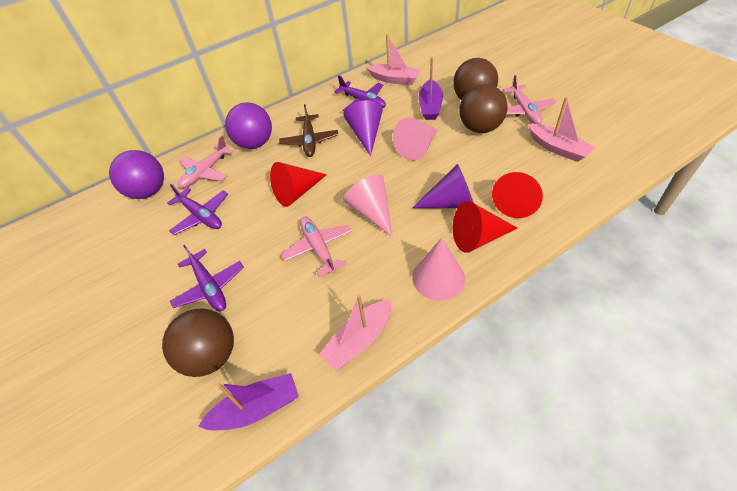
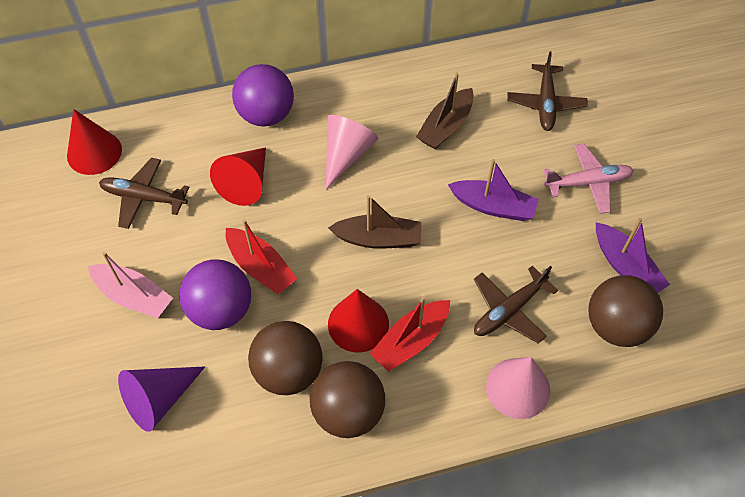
brown boat: 0 -> 2
brown plane: 1 -> 3
pink boat: 3 -> 1
pink cone: 3 -> 2
pink plane: 3 -> 1
purple cone: 2 -> 1
purple plane: 3 -> 0
red boat: 0 -> 2

